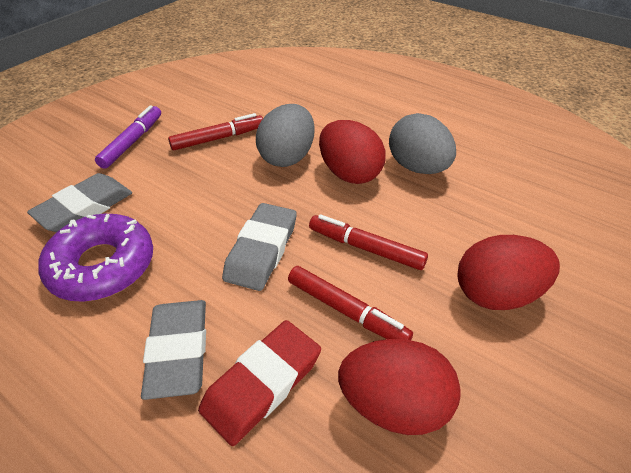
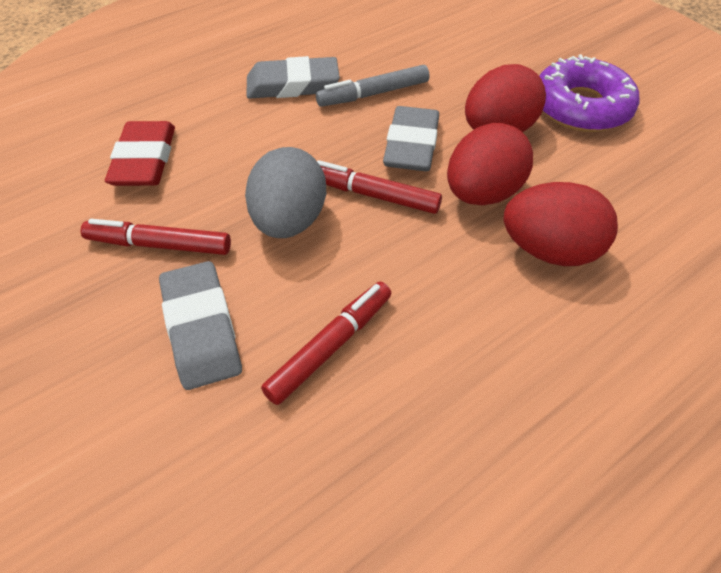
grey egg: 2 -> 1
grey marker: 0 -> 1
purple marker: 1 -> 0

